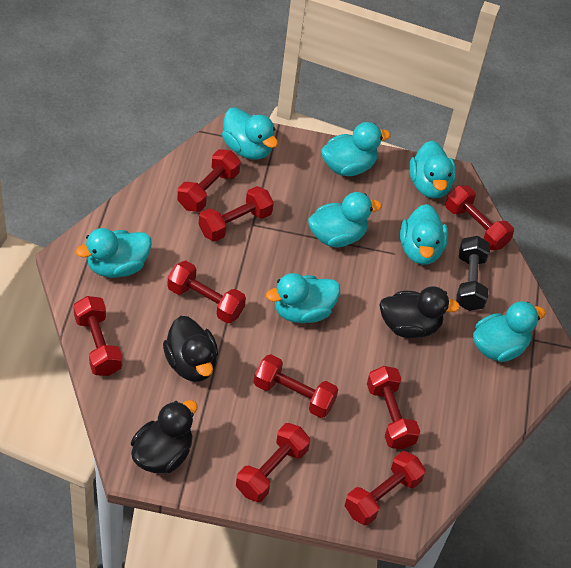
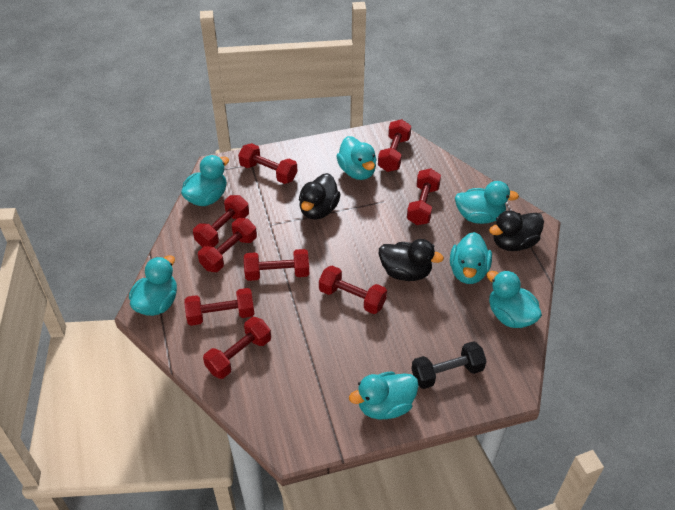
turquoise duck: 8 -> 7

